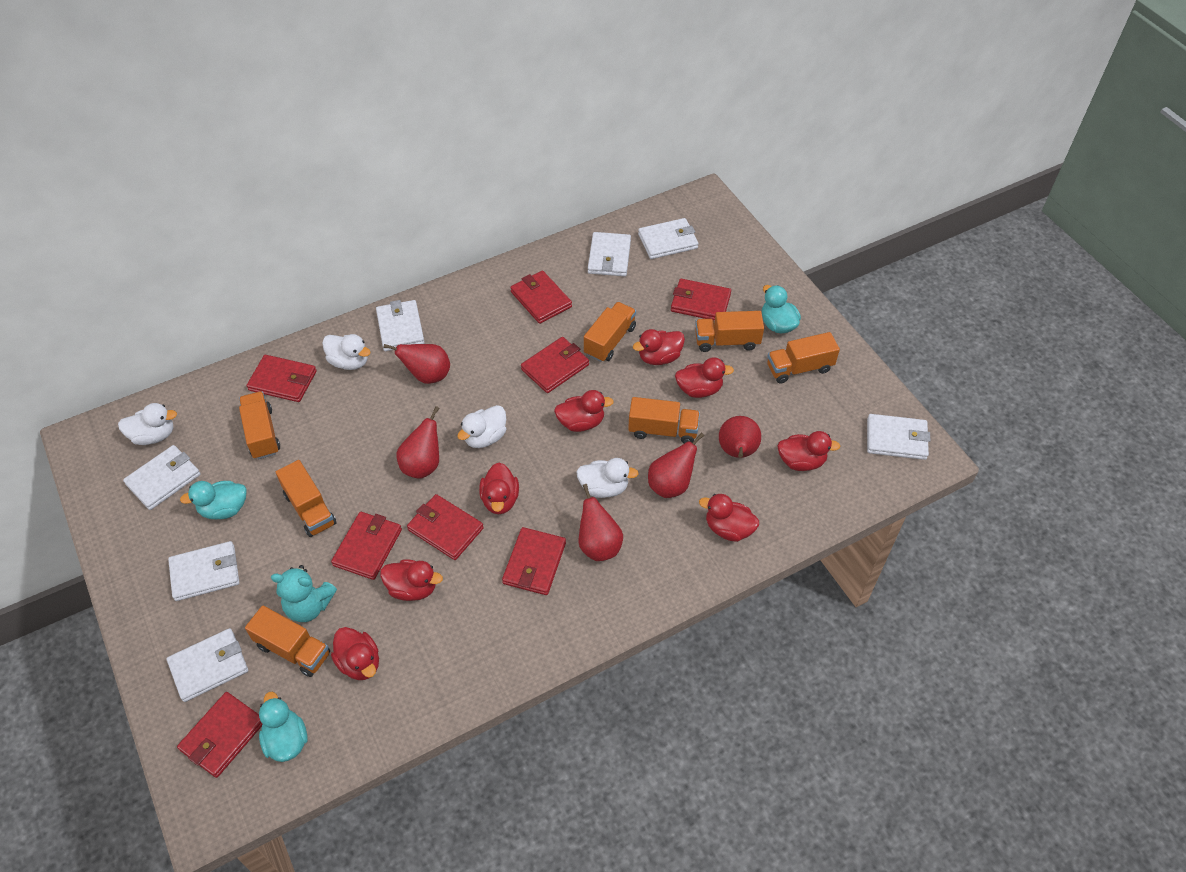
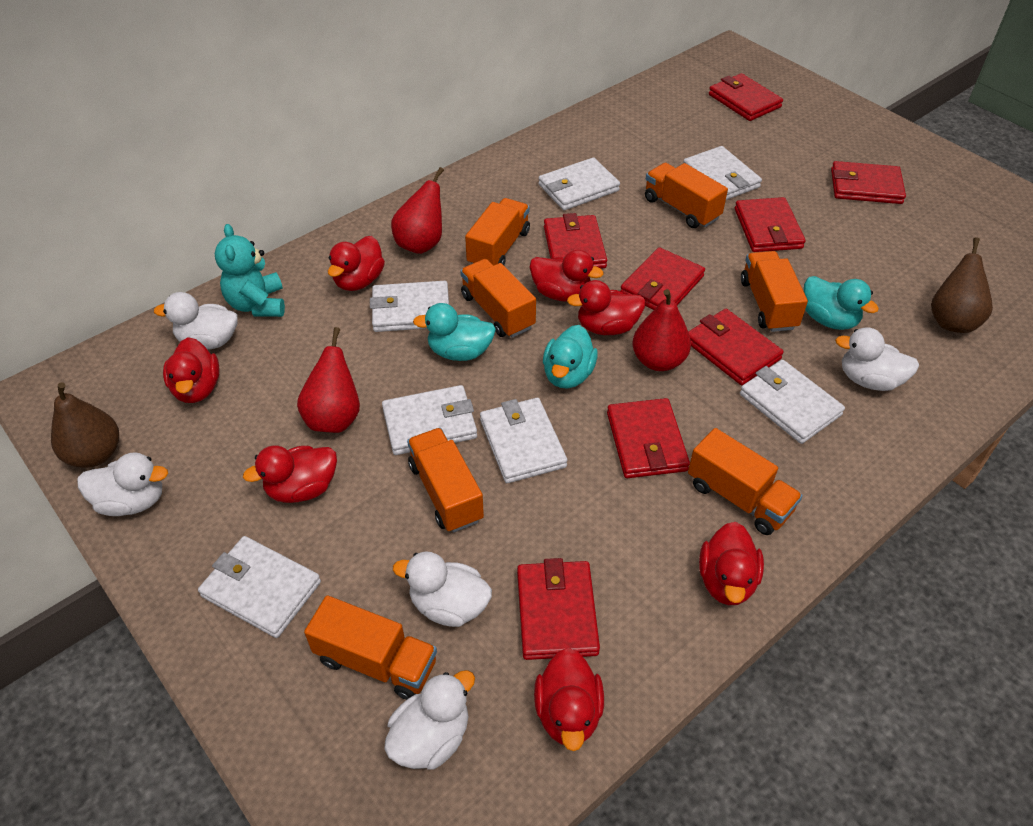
brown pear: 0 -> 2
red duck: 8 -> 7
red pear: 5 -> 3
white duck: 4 -> 5

